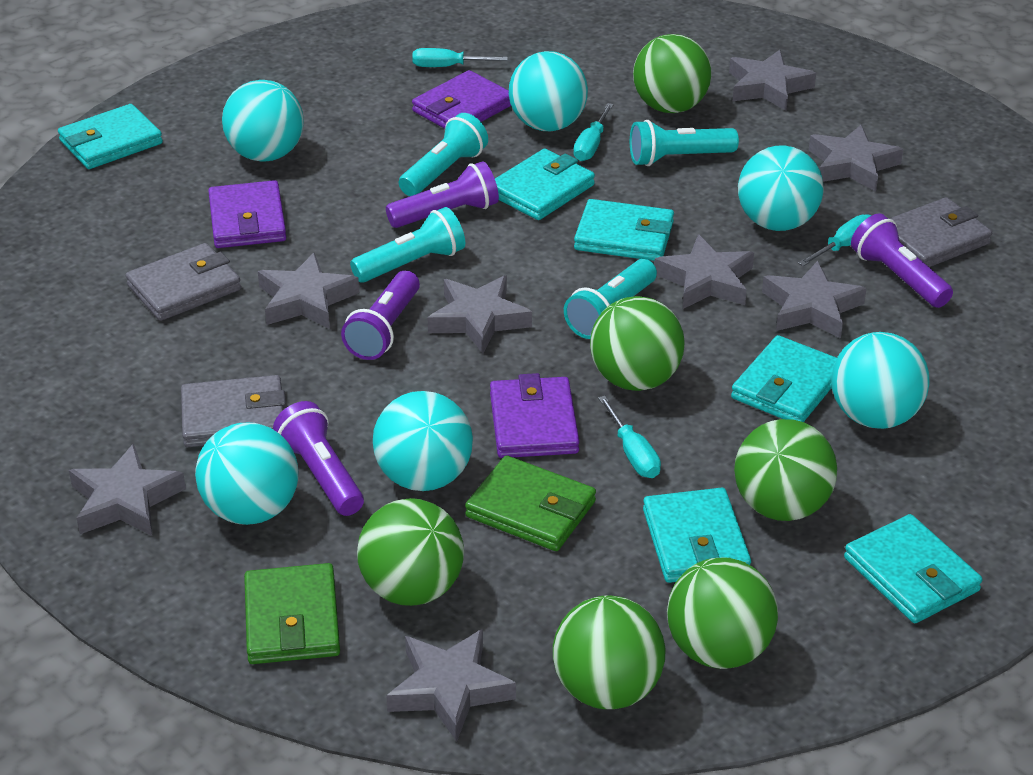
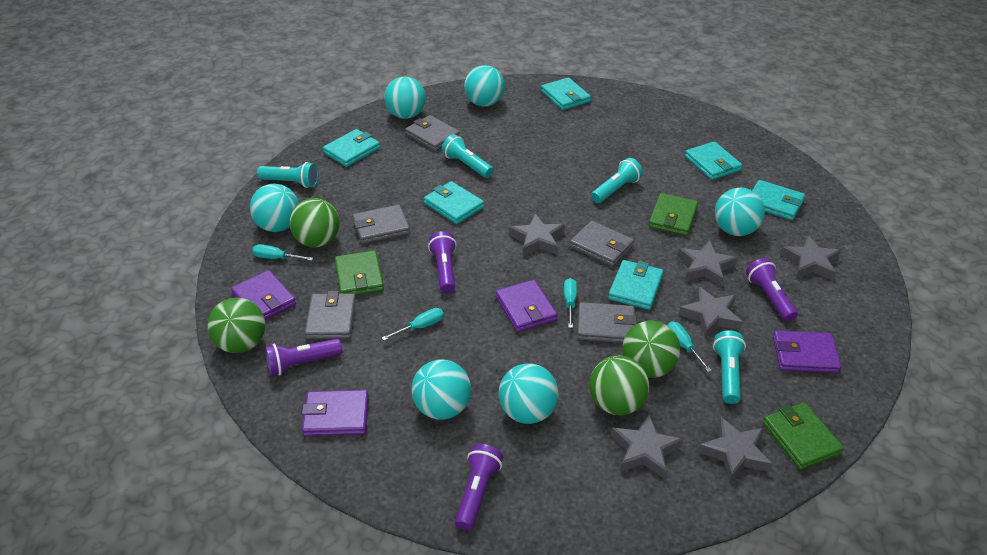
green ball: 6 -> 4
green wallet: 2 -> 3
grey star: 8 -> 6
grey wallet: 3 -> 5
purple wallet: 3 -> 4

